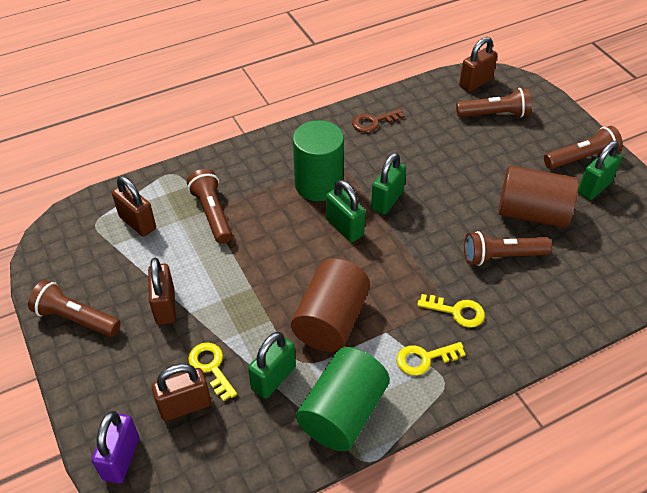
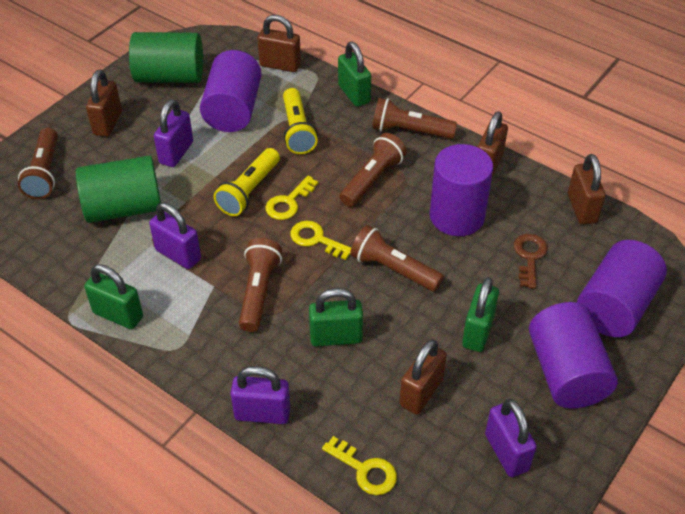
brown cylinder: 2 -> 0
brown padlock: 4 -> 5
purple cylinder: 0 -> 4
purple padlock: 1 -> 4
yellow flashlight: 0 -> 2

